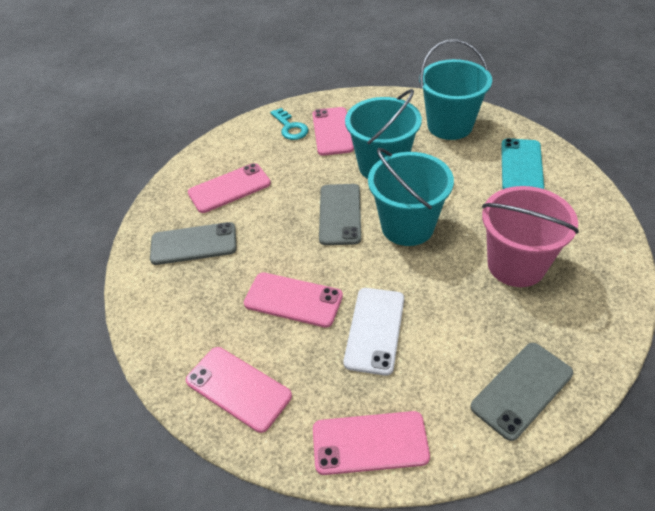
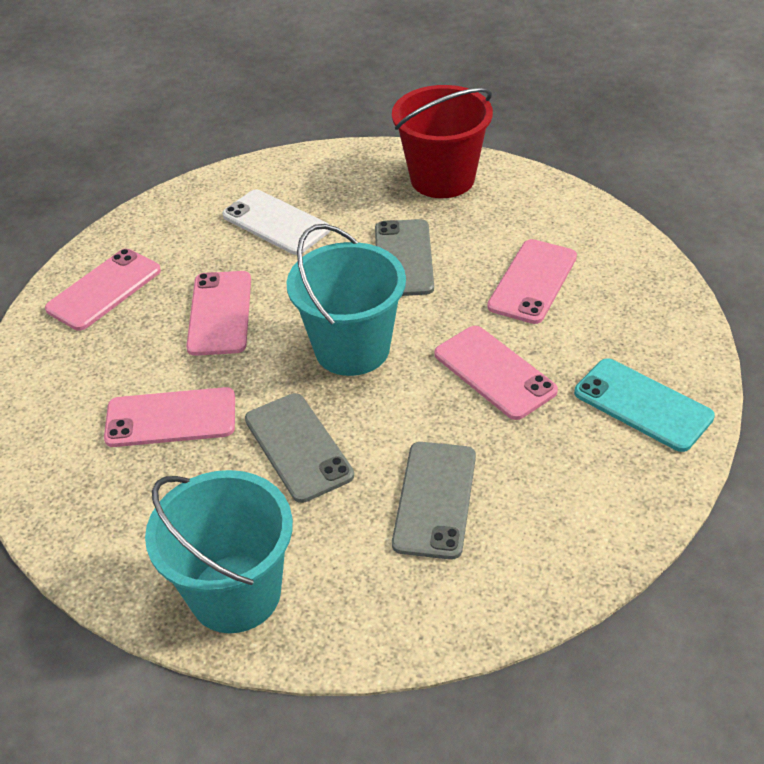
pink bucket: 1 -> 0
red bucket: 0 -> 1
turquoise bucket: 3 -> 2
turquoise key: 1 -> 0

